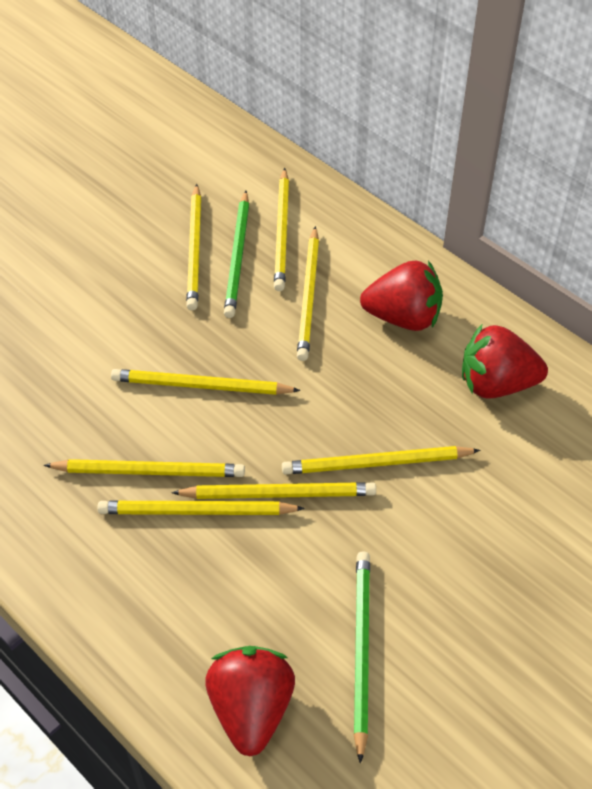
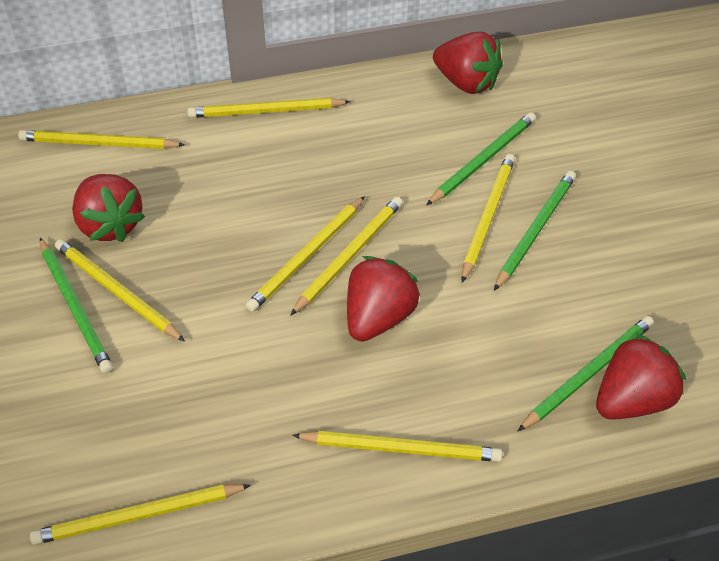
green pencil: 2 -> 4
red strawberry: 3 -> 4

